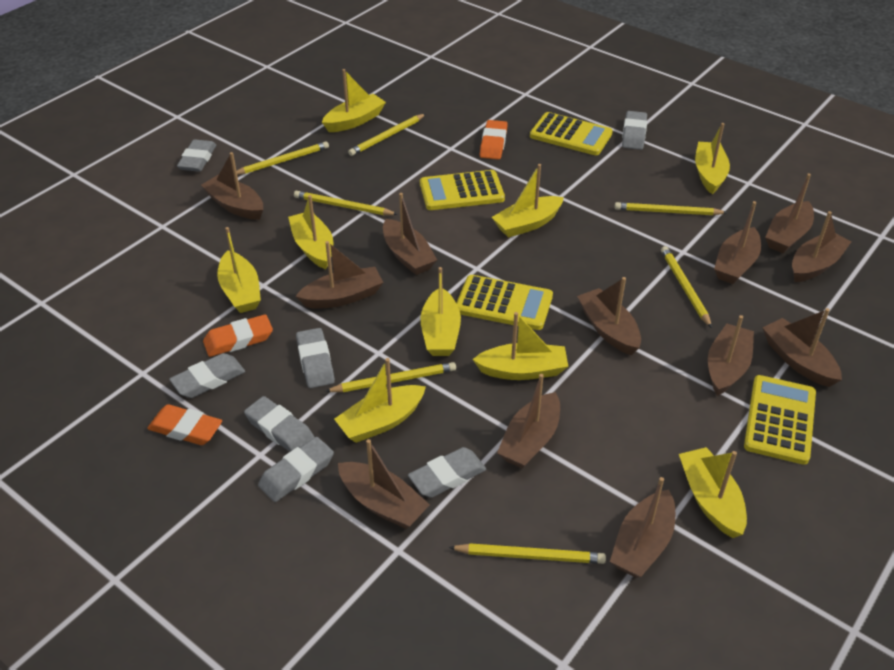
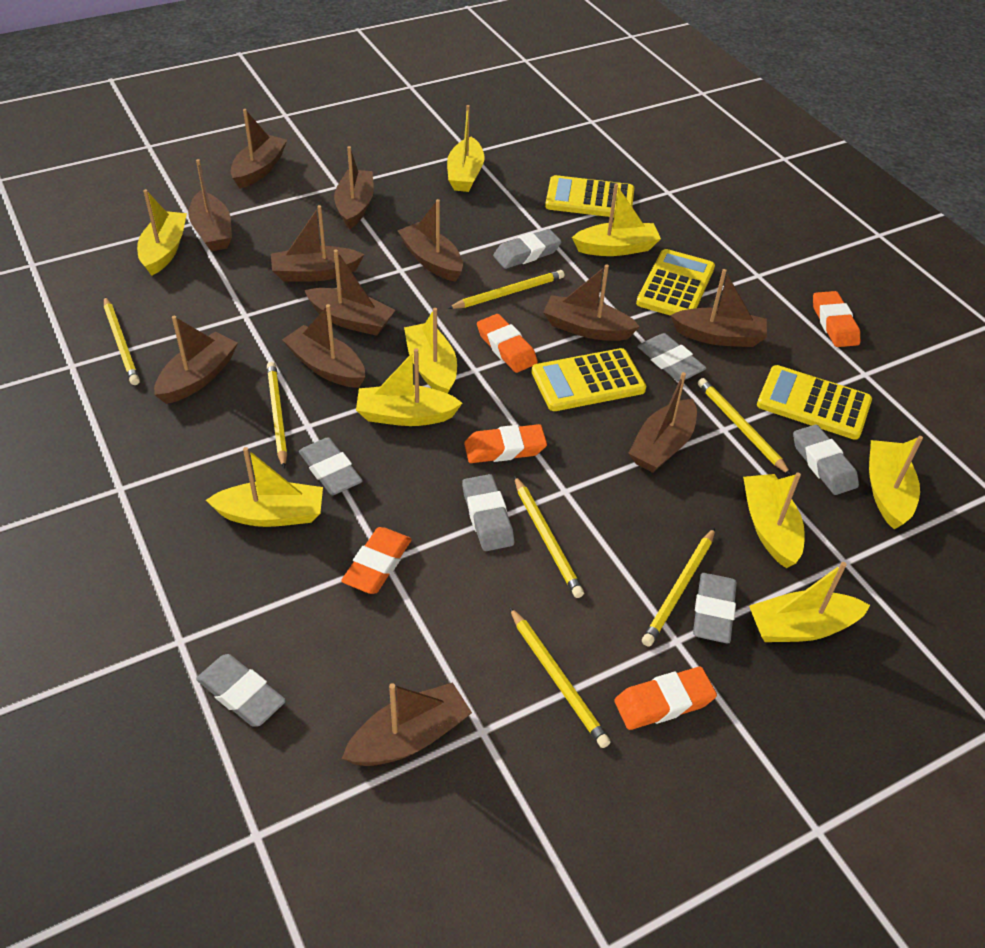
orange eraser: 3 -> 5

